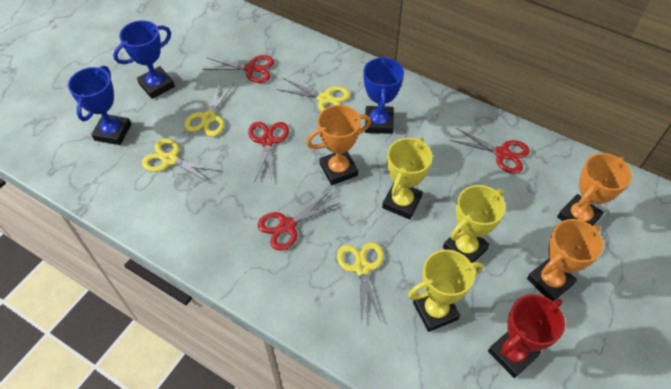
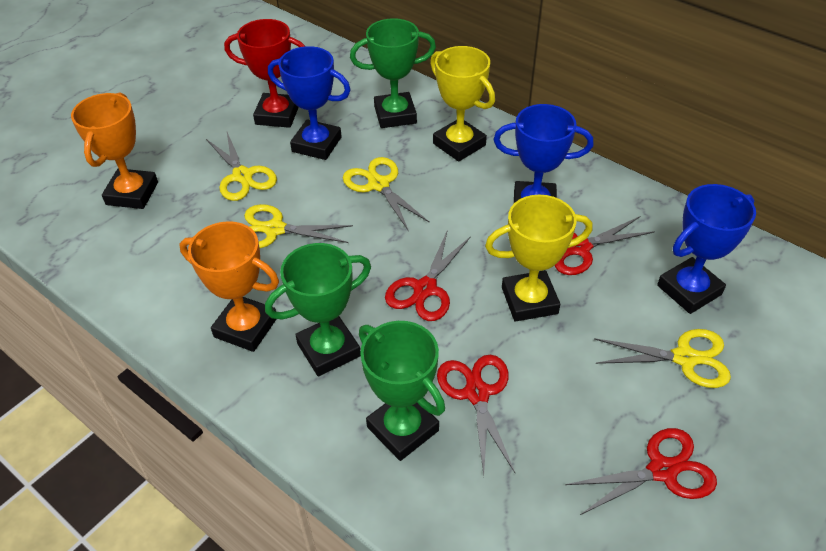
green trophy: 0 -> 3
orange trophy: 3 -> 2
yellow trophy: 3 -> 2

